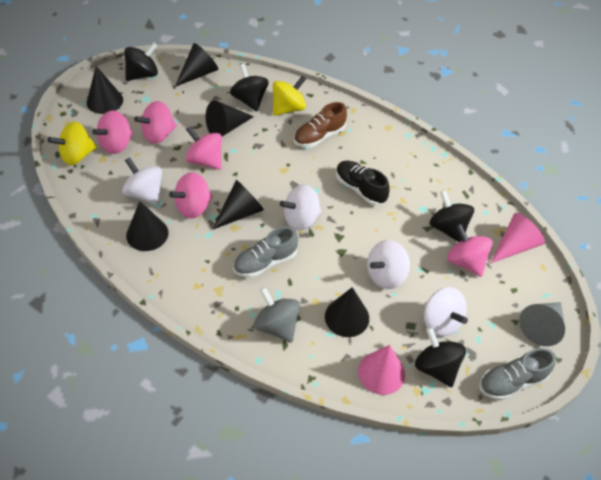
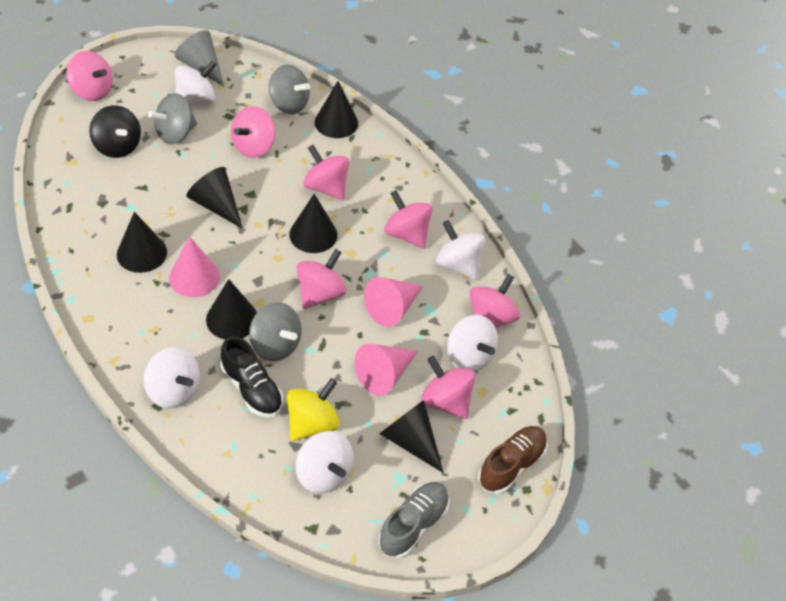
black spinning top: 4 -> 1
grey shoe: 2 -> 1
grey spinning top: 1 -> 3
pink cone: 2 -> 3
pink spinning top: 5 -> 7
white spinning top: 4 -> 5
yellow spinning top: 2 -> 1

